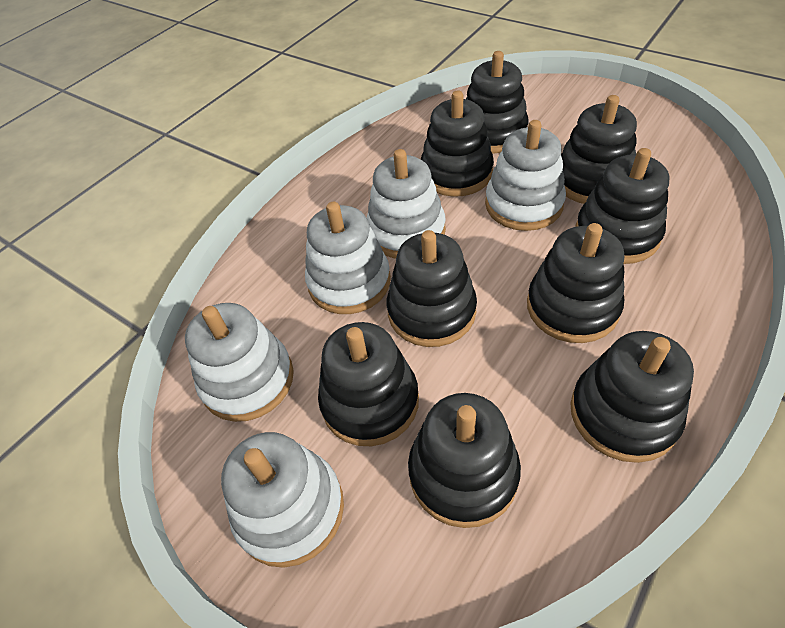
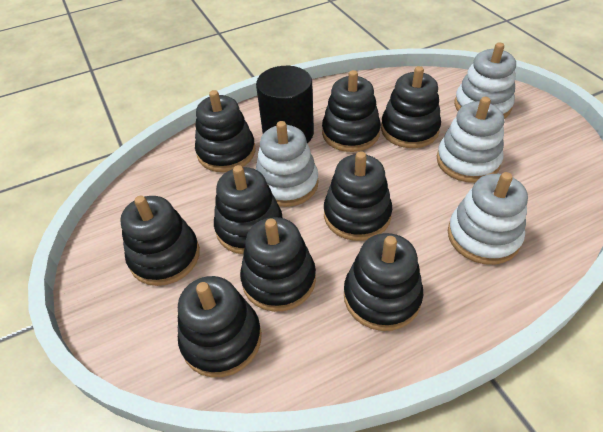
black cylinder: 0 -> 1
white stacking toy: 5 -> 4

